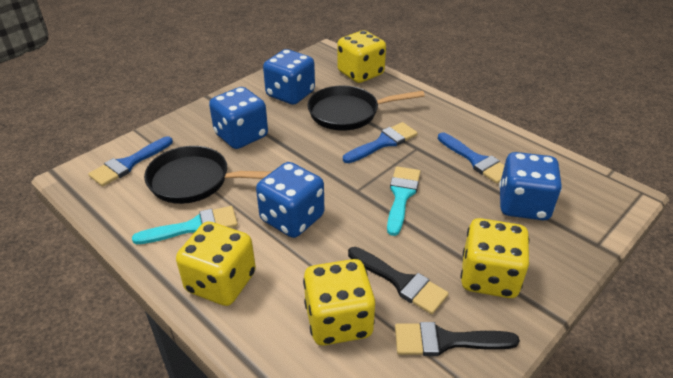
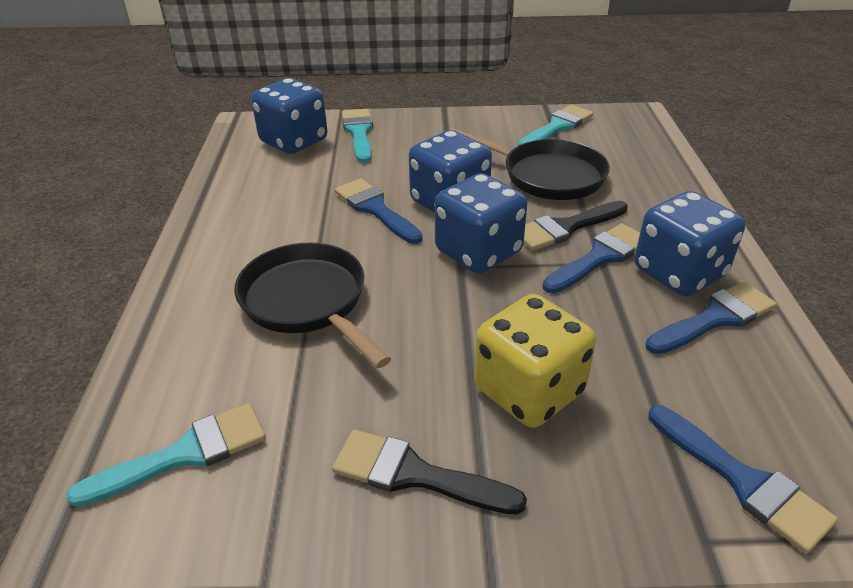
blue brush: 3 -> 4
turquoise brush: 2 -> 3
yellow dice: 4 -> 1

